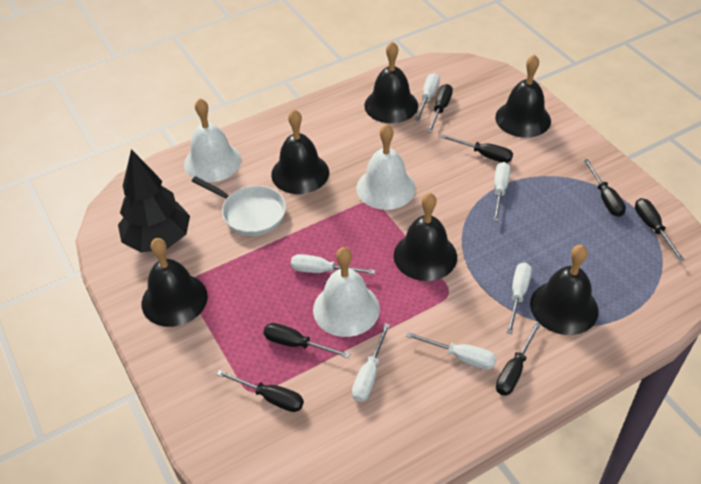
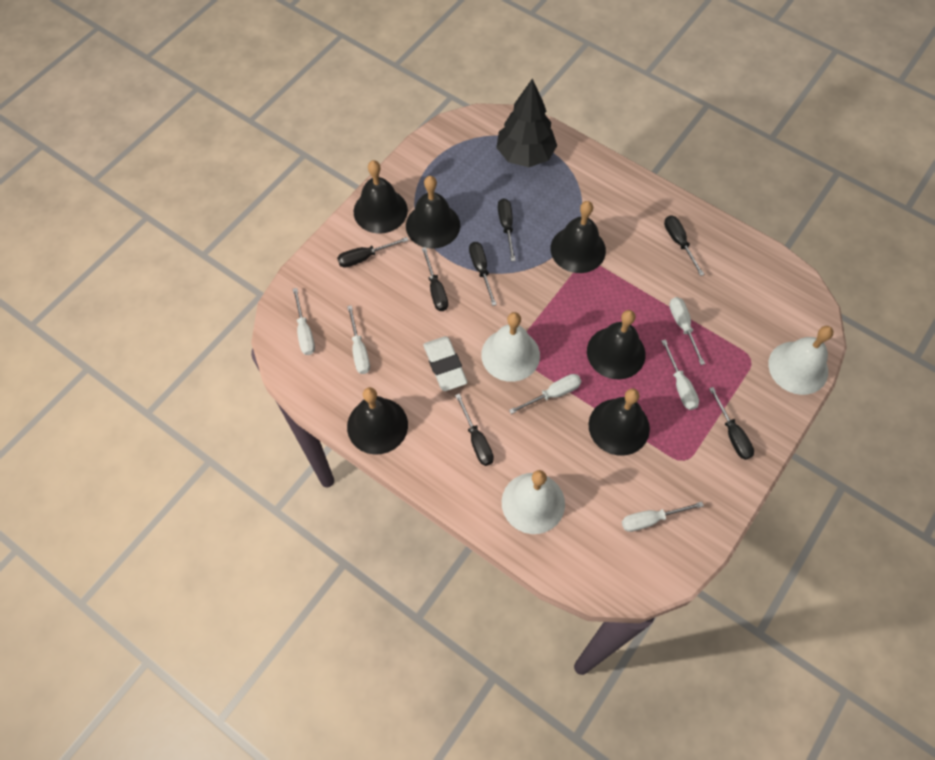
white eraser: 0 -> 1
white pan: 1 -> 0

